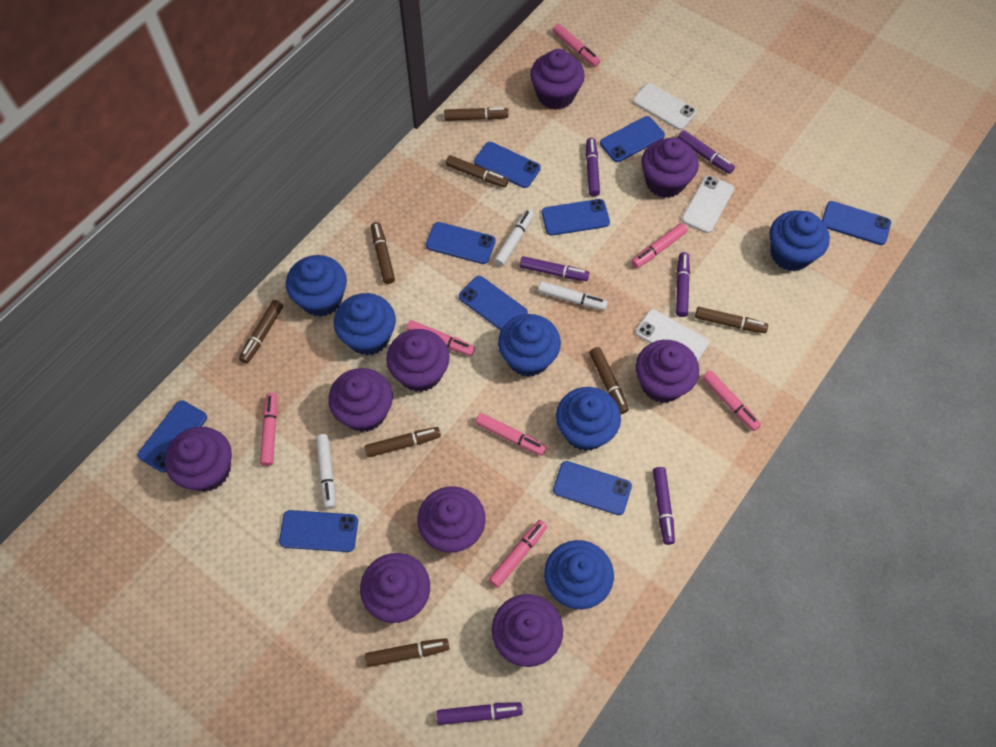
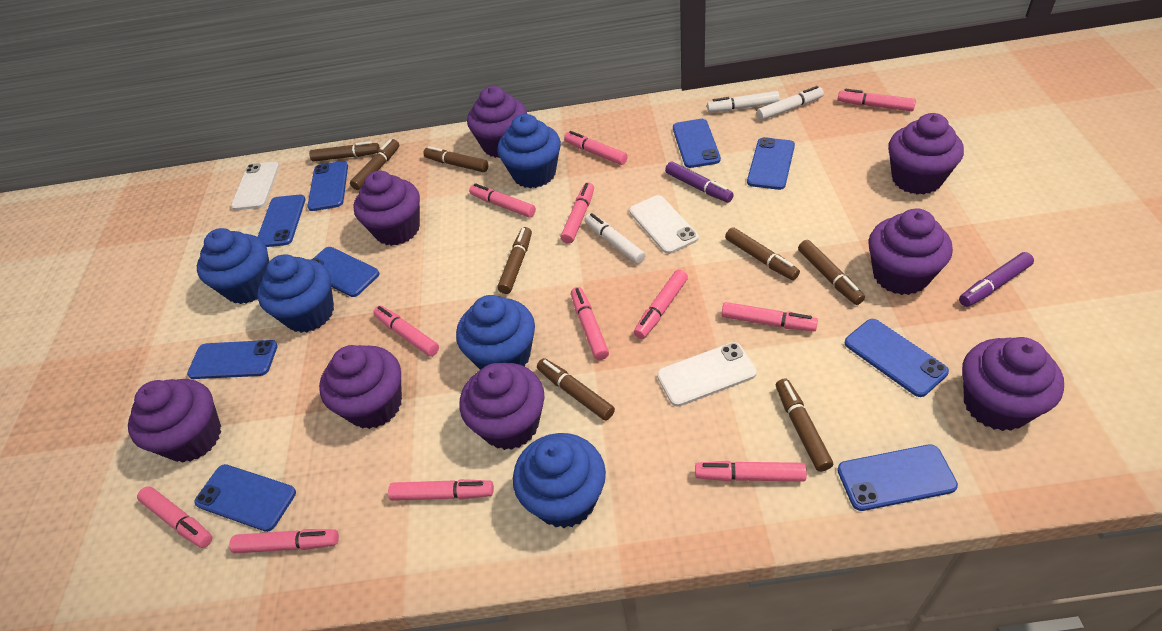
blue cupcake: 6 -> 5
pink marker: 7 -> 12
purple cupcake: 9 -> 8
purple marker: 6 -> 2

